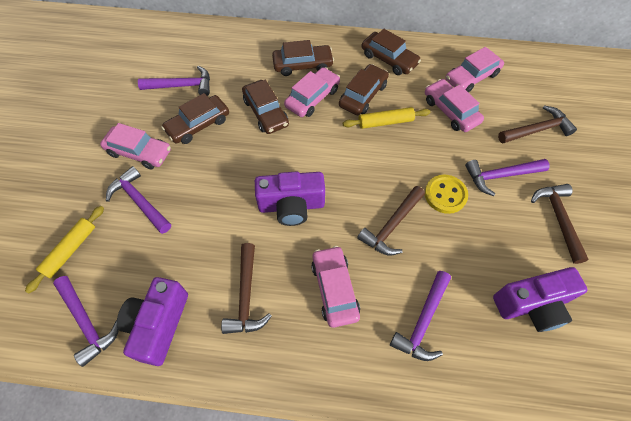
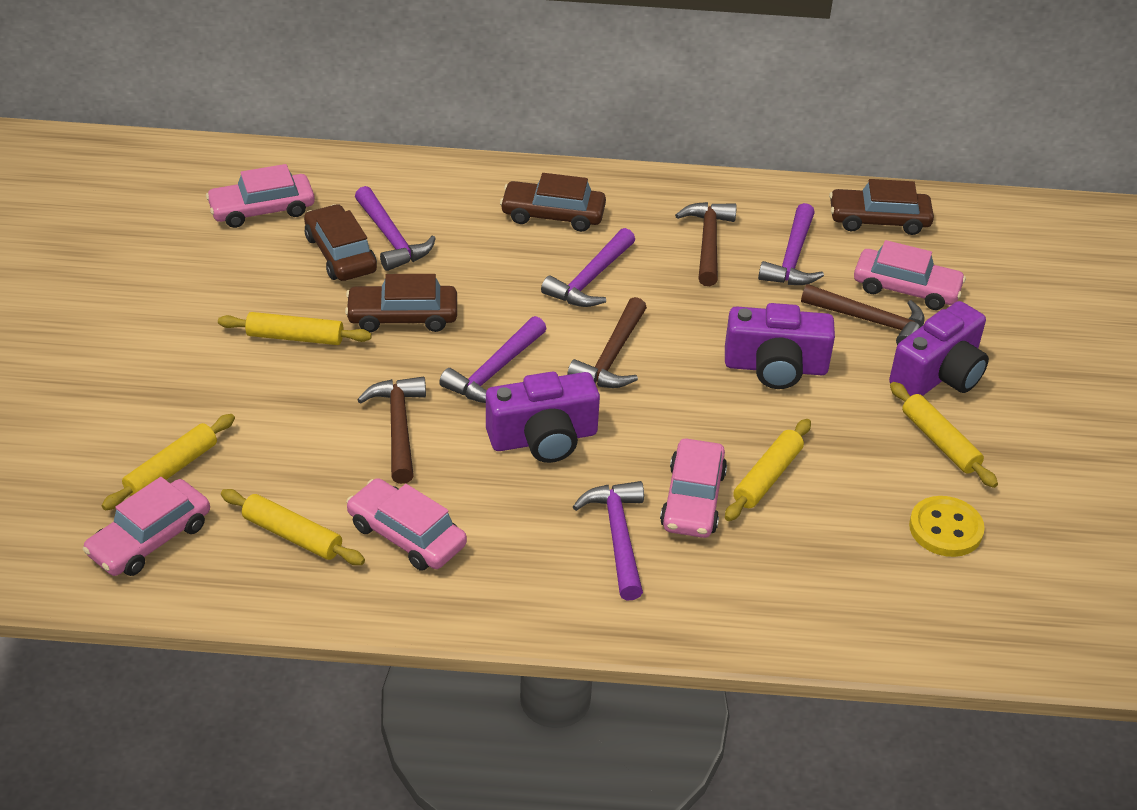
brown car: 5 -> 4
yellow rolling pin: 2 -> 5

